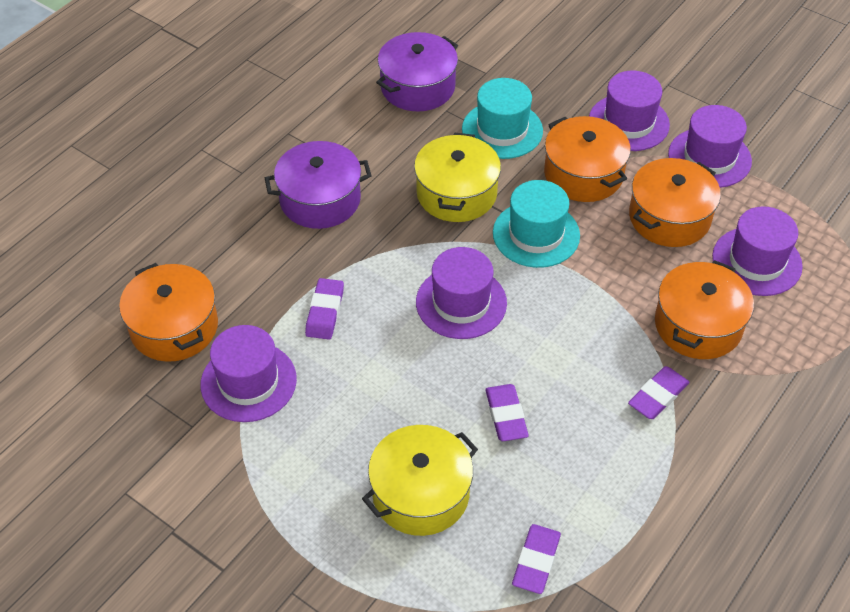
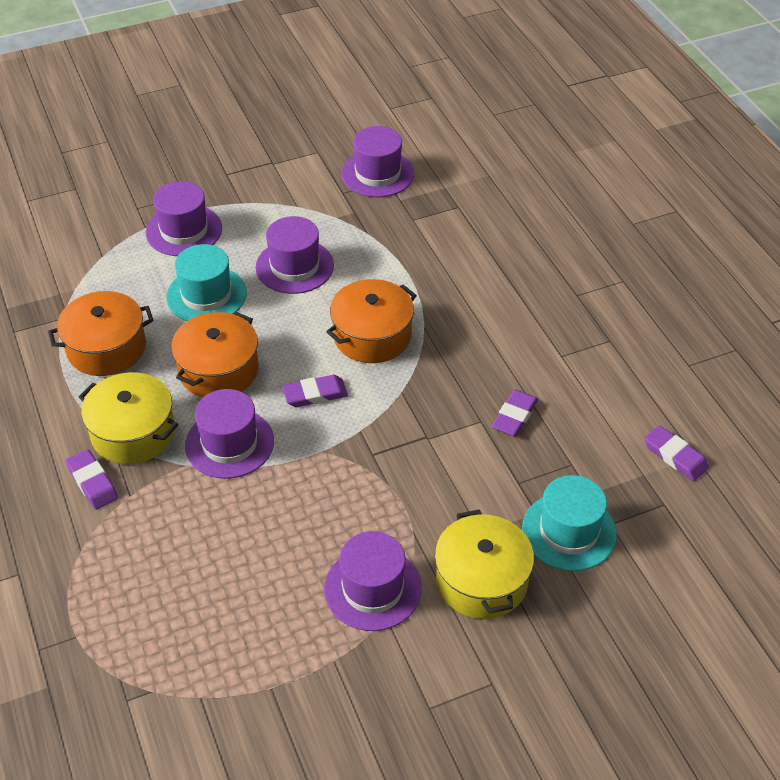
orange pot: 4 -> 3
purple pot: 2 -> 0

